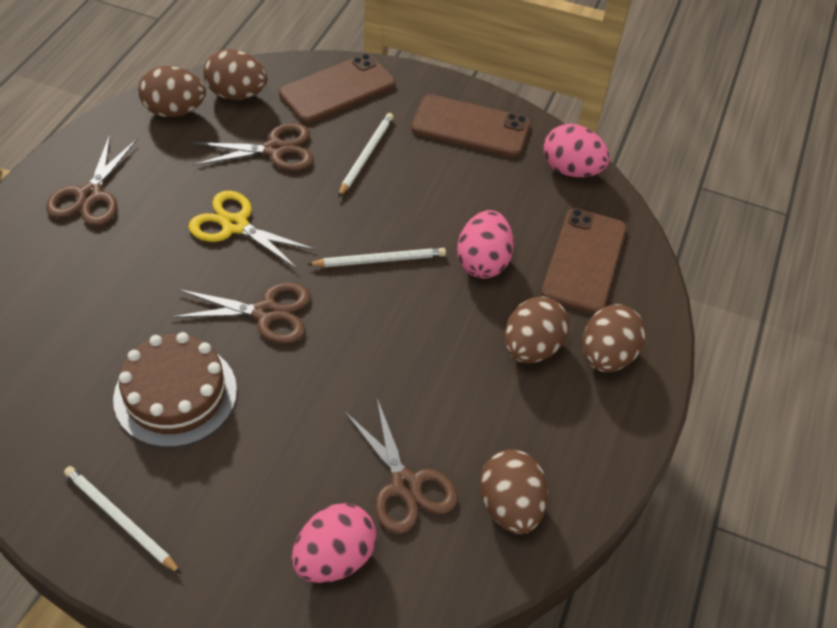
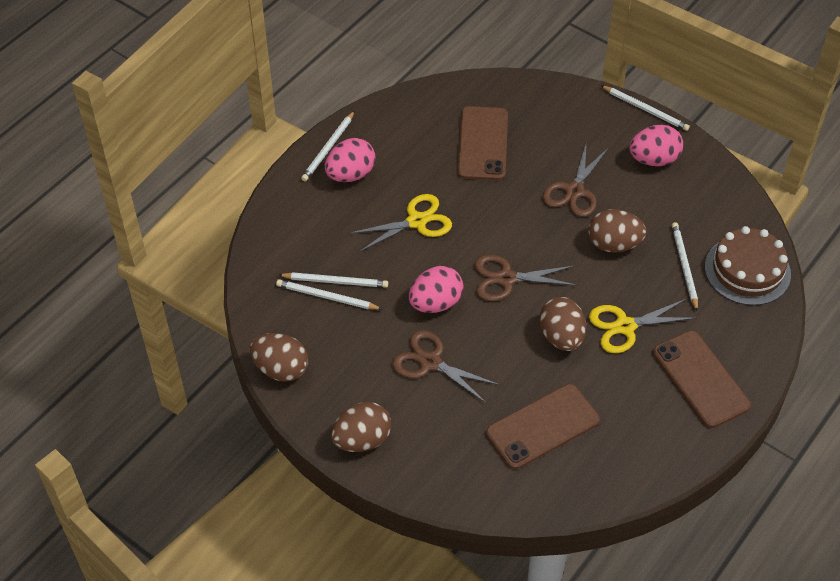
brown egg: 5 -> 4
brown scissors: 4 -> 3
white pencil: 3 -> 5
yellow scissors: 1 -> 2

